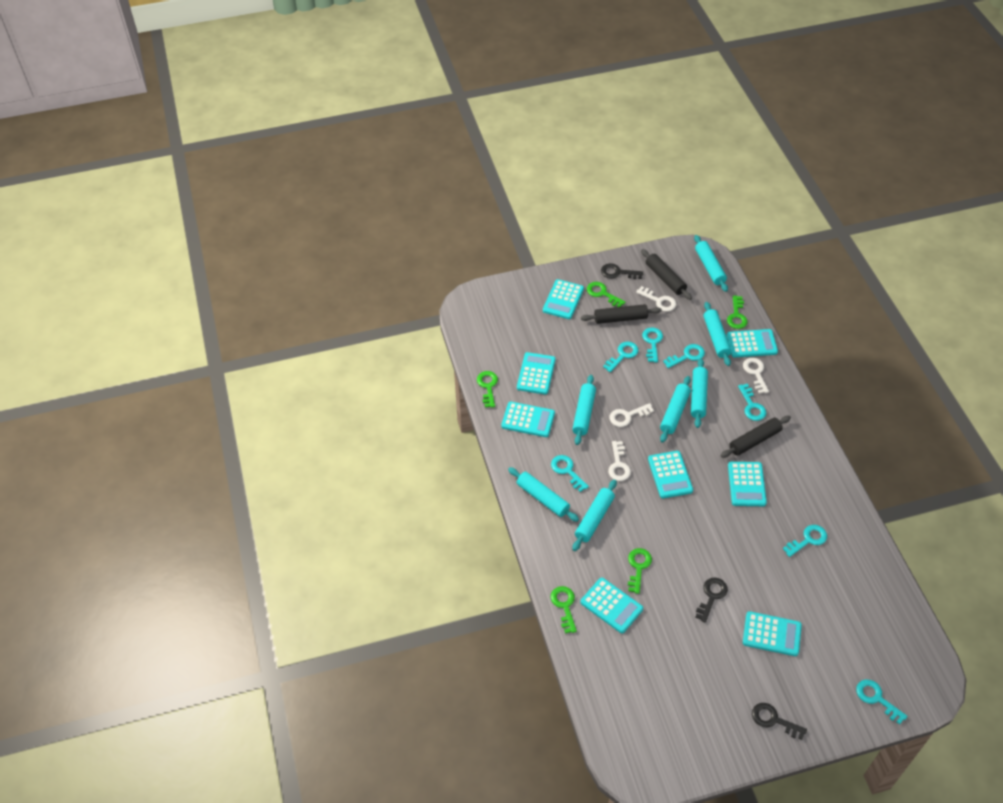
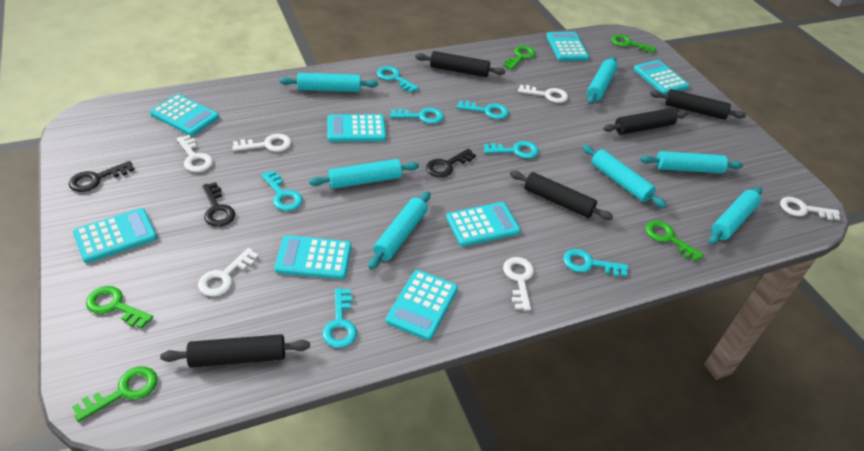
black rolling pin: 3 -> 5
white key: 4 -> 6

